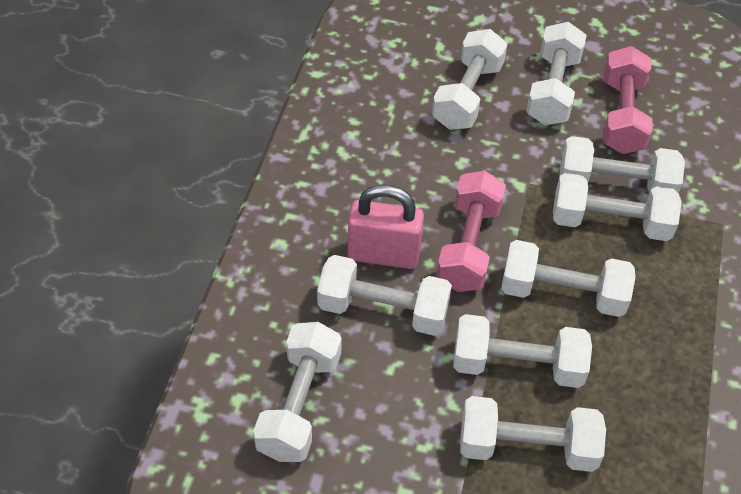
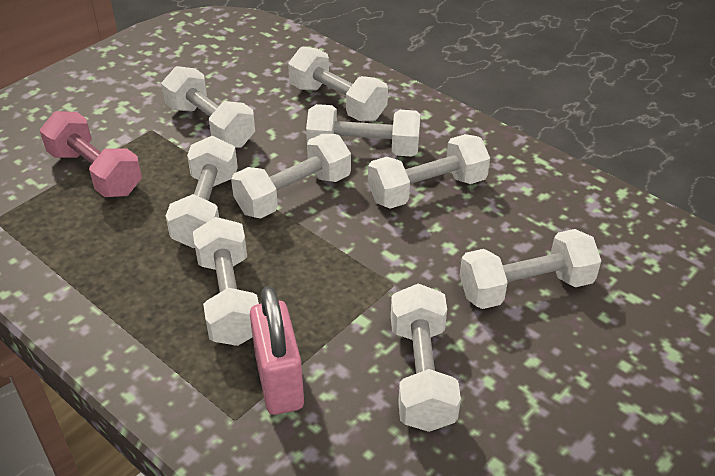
pink dumbbell: 2 -> 1

